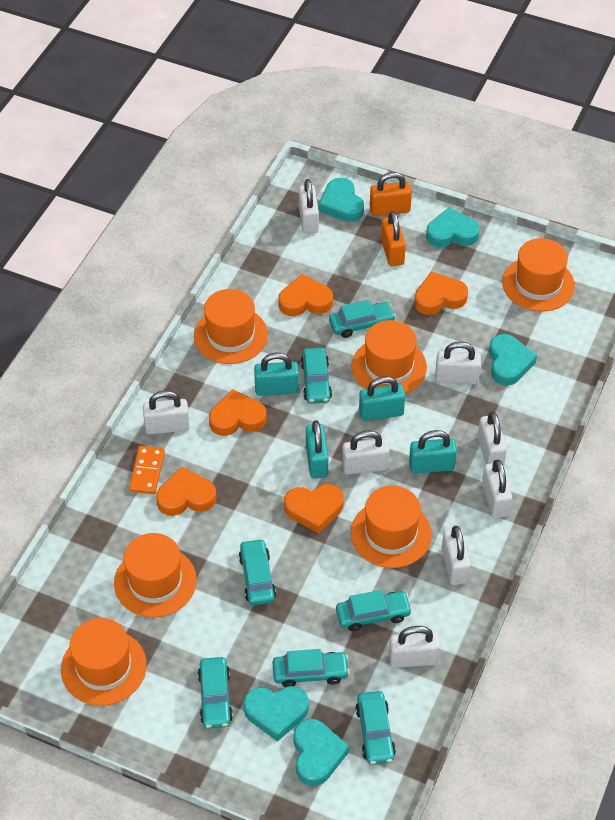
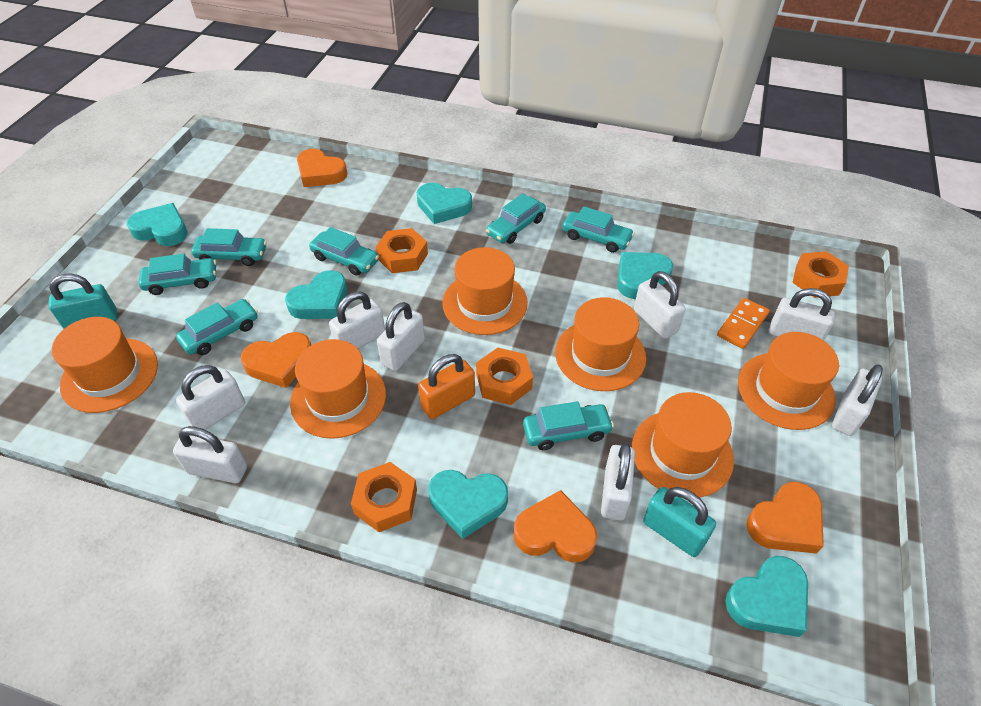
orange heart: 5 -> 4
orange nut: 0 -> 4
orange padlock: 2 -> 1
turquoise heart: 5 -> 6
turquoise padlock: 4 -> 2

